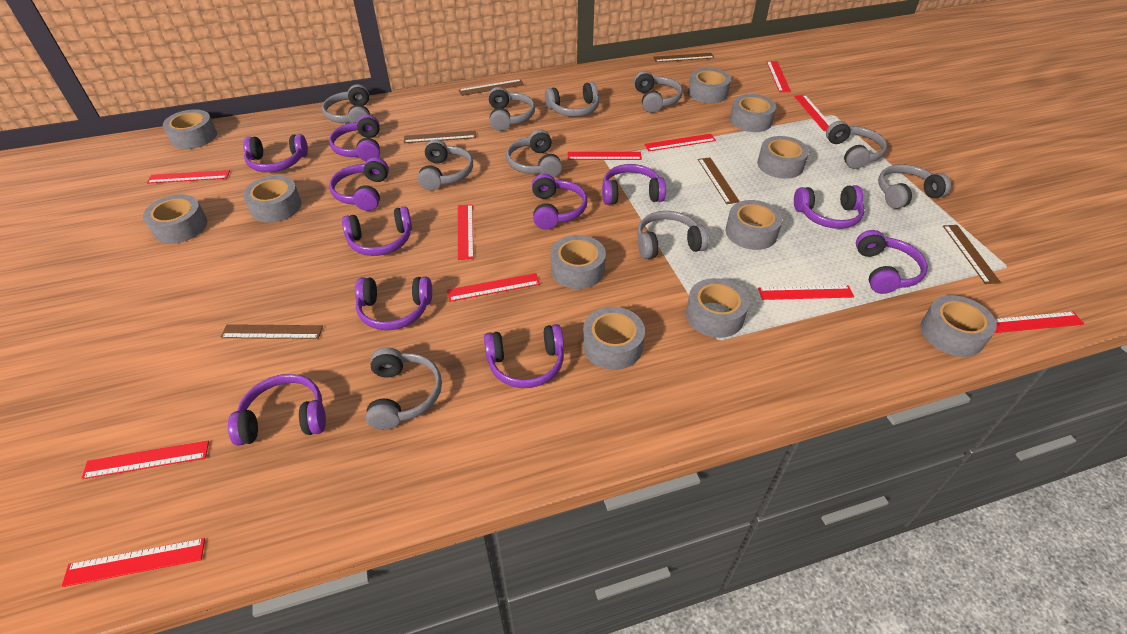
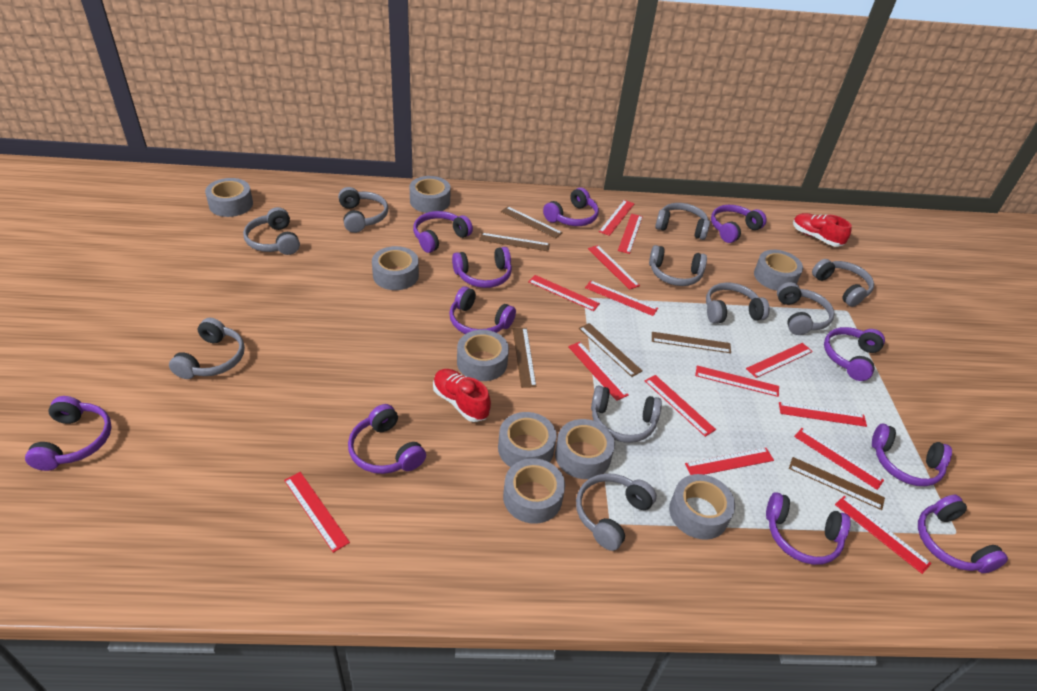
grey tape: 11 -> 9
red ruler: 11 -> 14
red shoe: 0 -> 2

